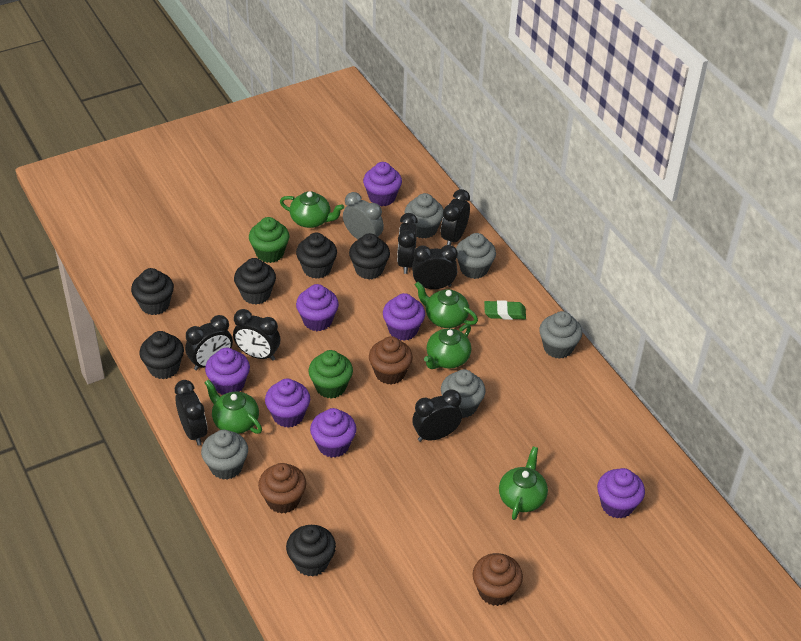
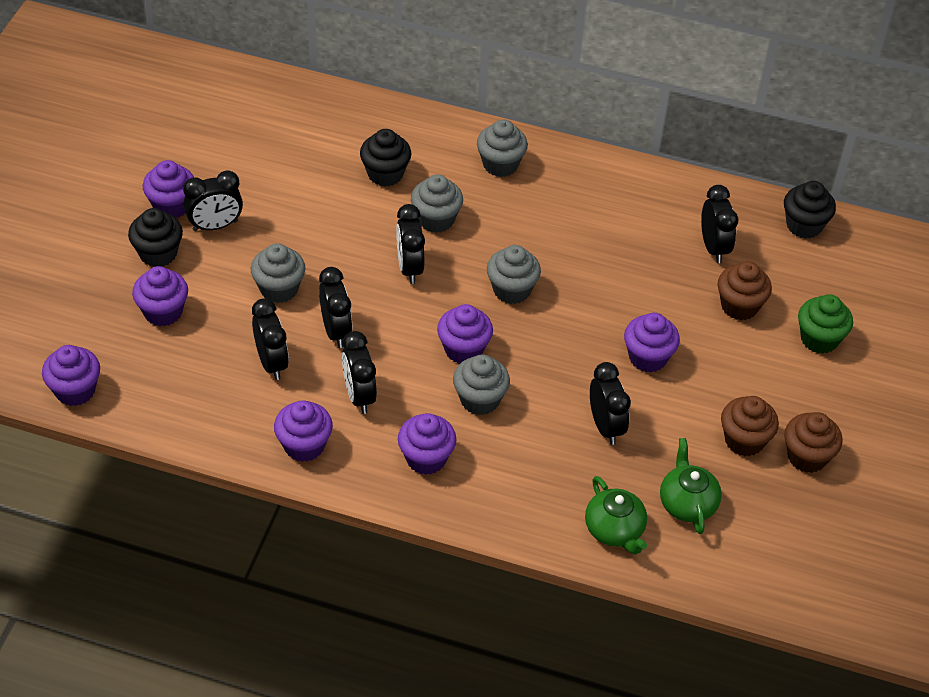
black cupcake: 6 -> 3
green cupcake: 2 -> 1
green eraser: 1 -> 0
green teapot: 5 -> 2
grey clock: 1 -> 0

